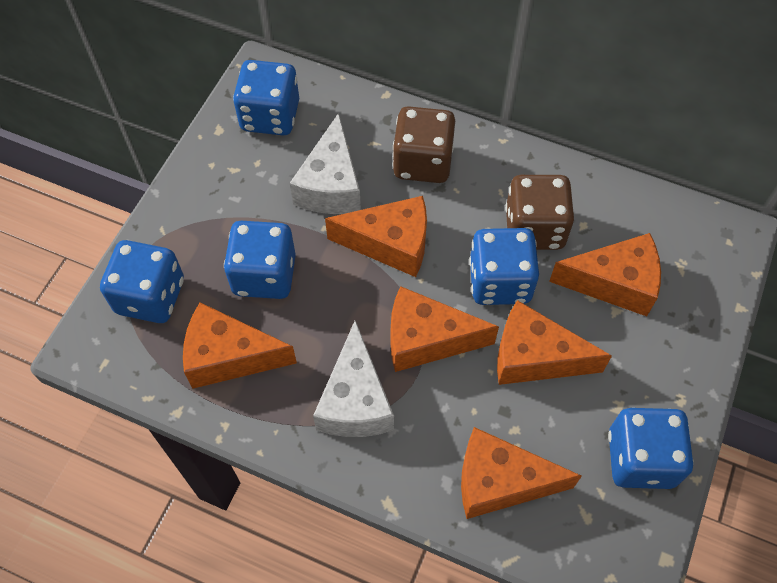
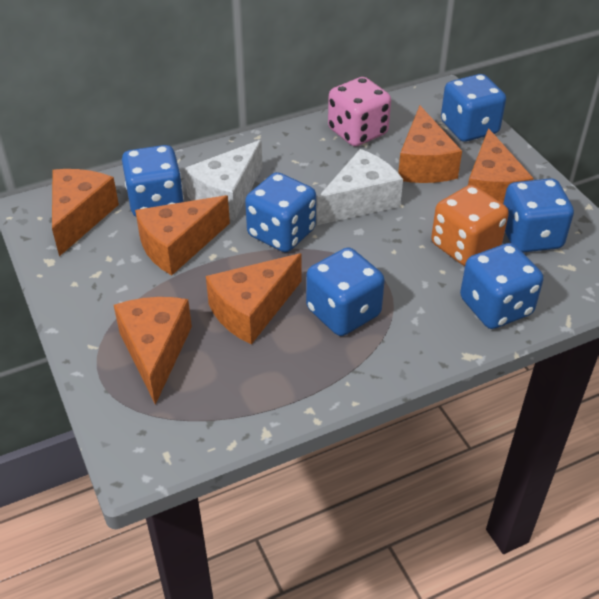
blue dice: 5 -> 6
brown dice: 2 -> 0
orange dice: 0 -> 1
pink dice: 0 -> 1

